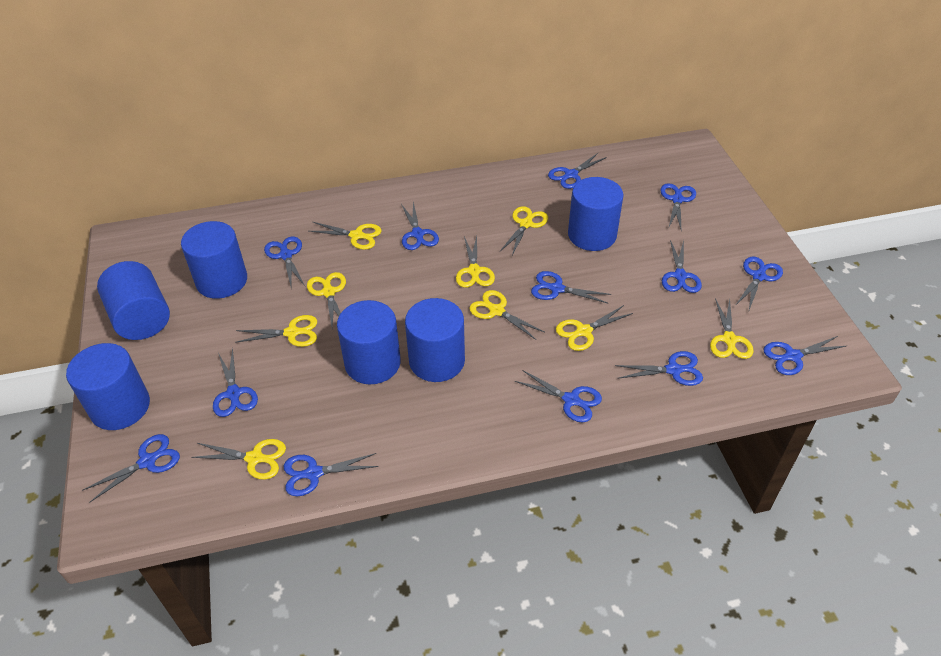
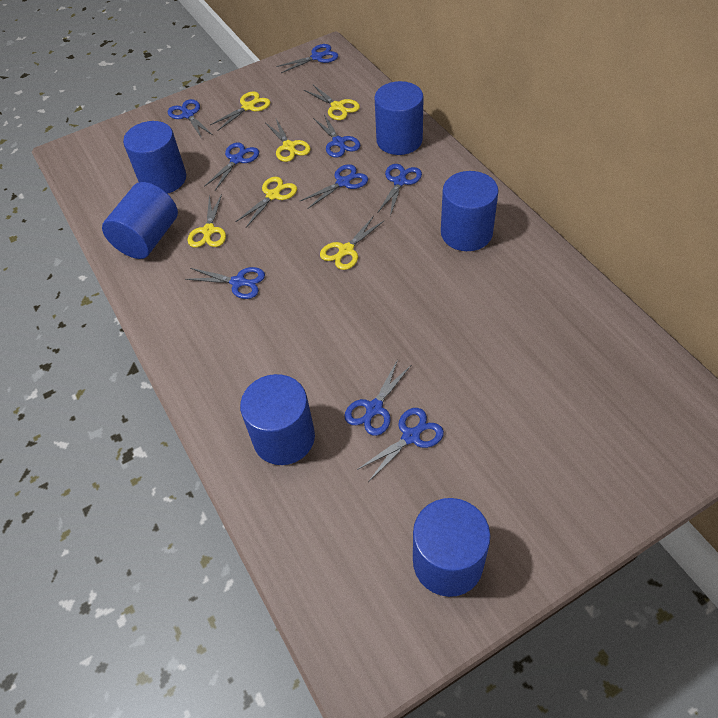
blue scissors: 13 -> 9
yellow scissors: 9 -> 6

